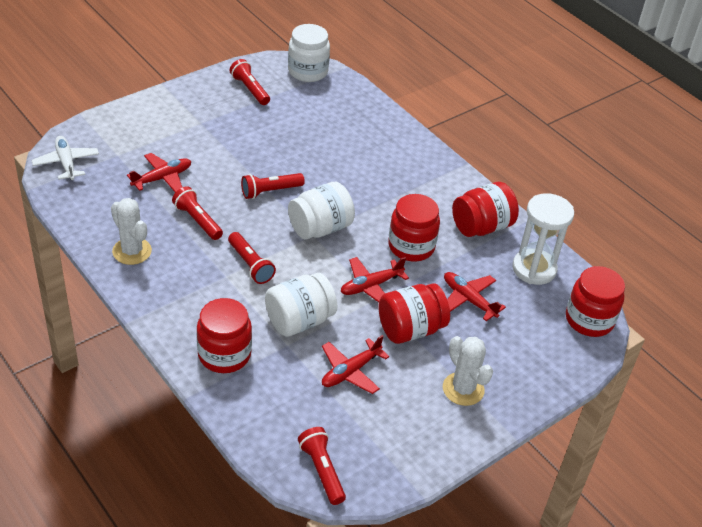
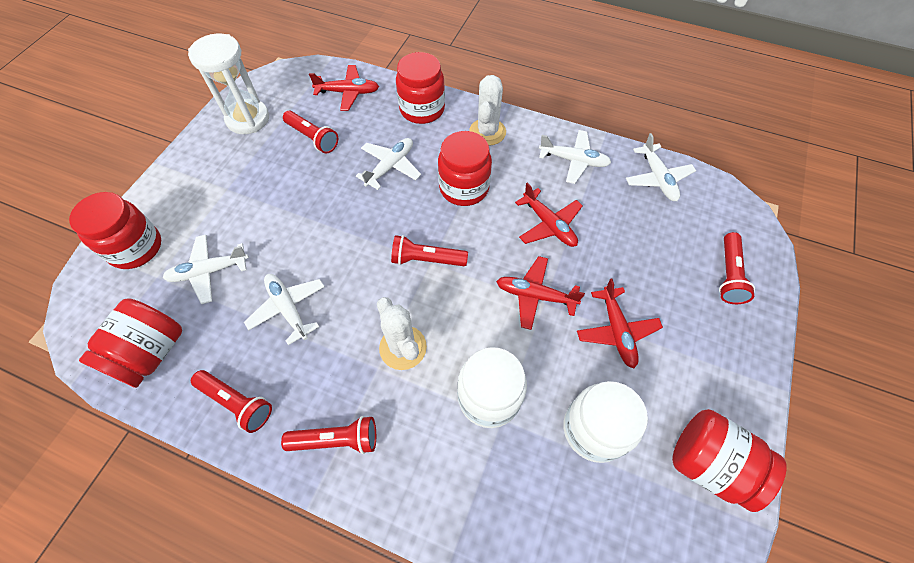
white jar: 3 -> 2
white plane: 1 -> 5

